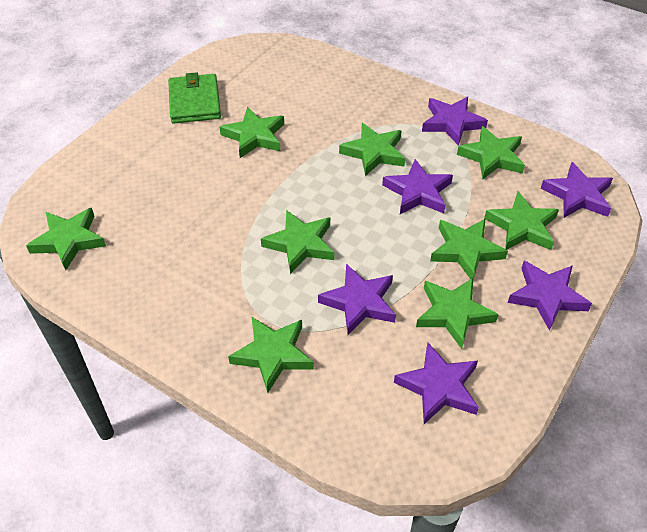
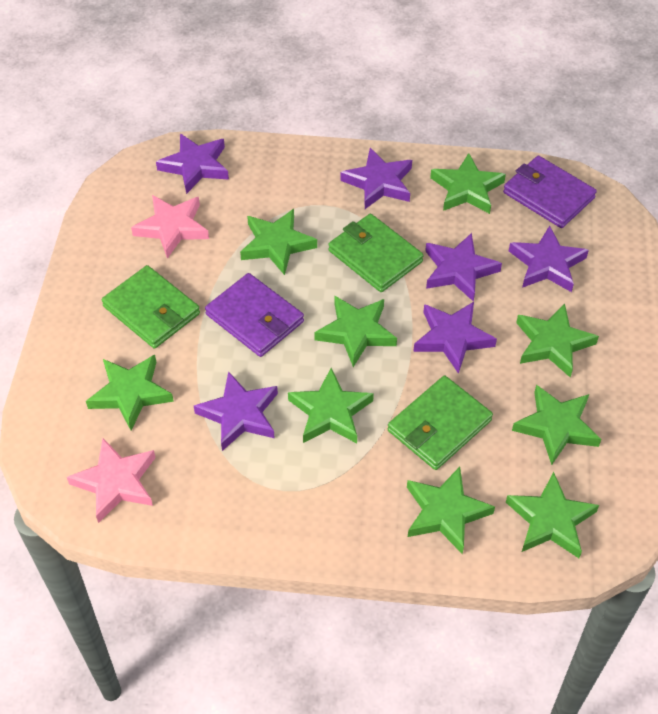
green wallet: 1 -> 3
pink star: 0 -> 2
purple wallet: 0 -> 2

